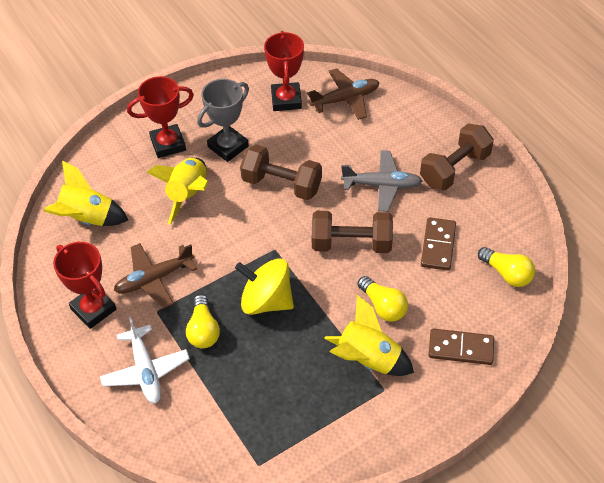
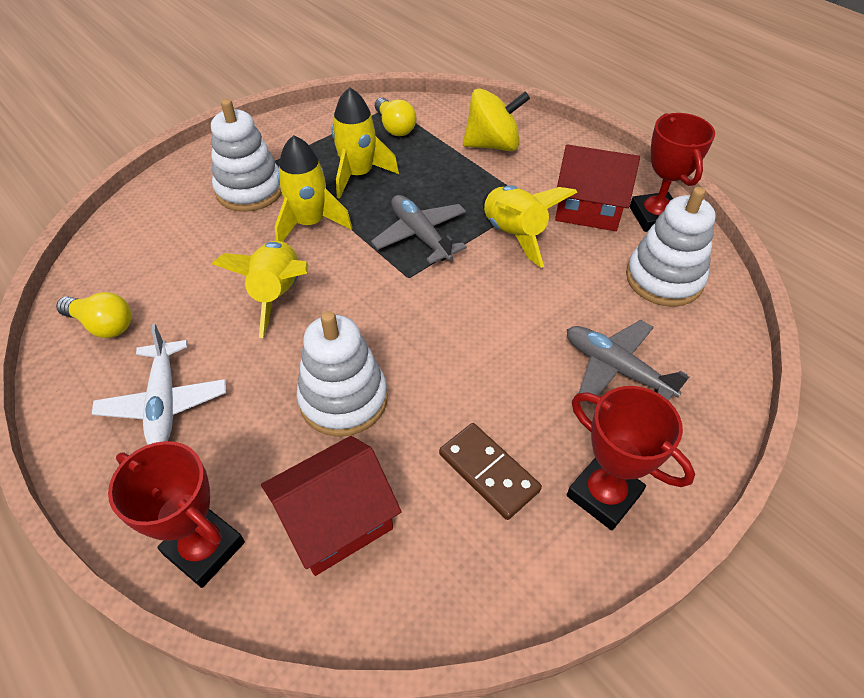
brown domino: 2 -> 1
brown dumbbell: 3 -> 0
brown plane: 2 -> 0
grey plane: 1 -> 2
grey trophy: 1 -> 0
red house: 0 -> 2
white stacking toy: 0 -> 3
yellow light bulb: 3 -> 2
yellow rocket: 3 -> 4

